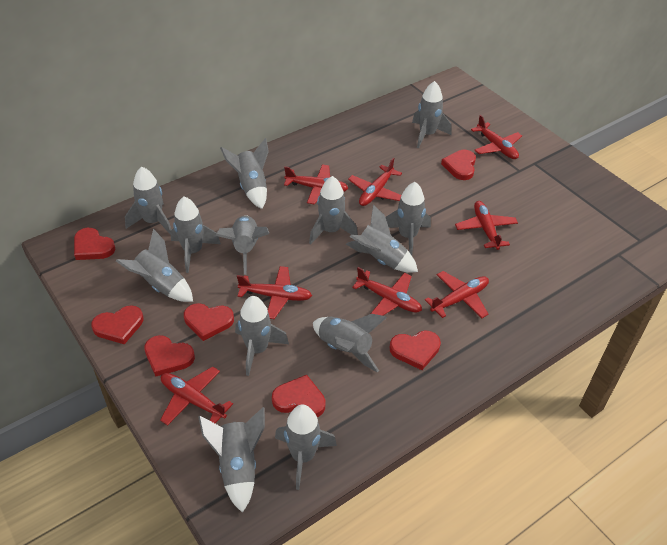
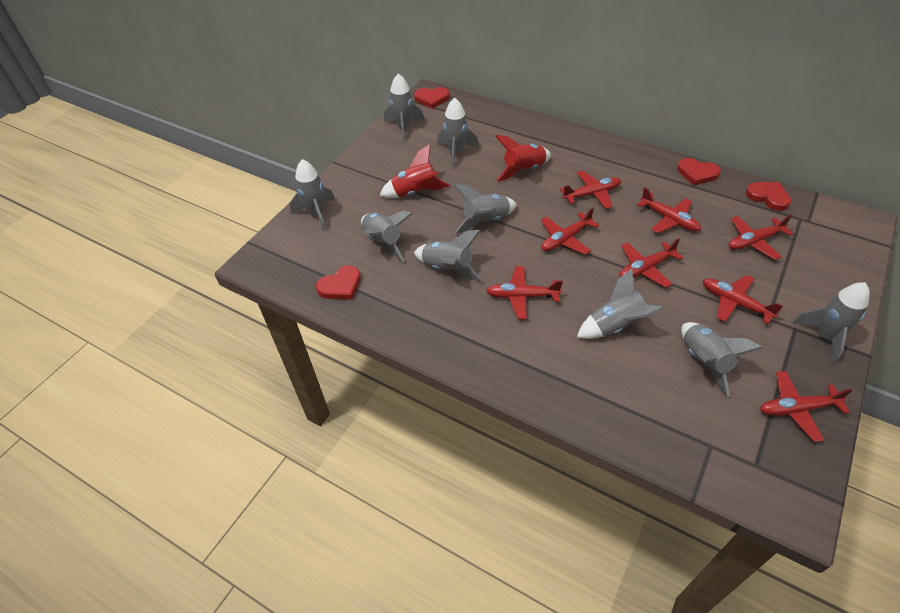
grey rocket: 13 -> 9
red heart: 7 -> 4
red rocket: 0 -> 2

